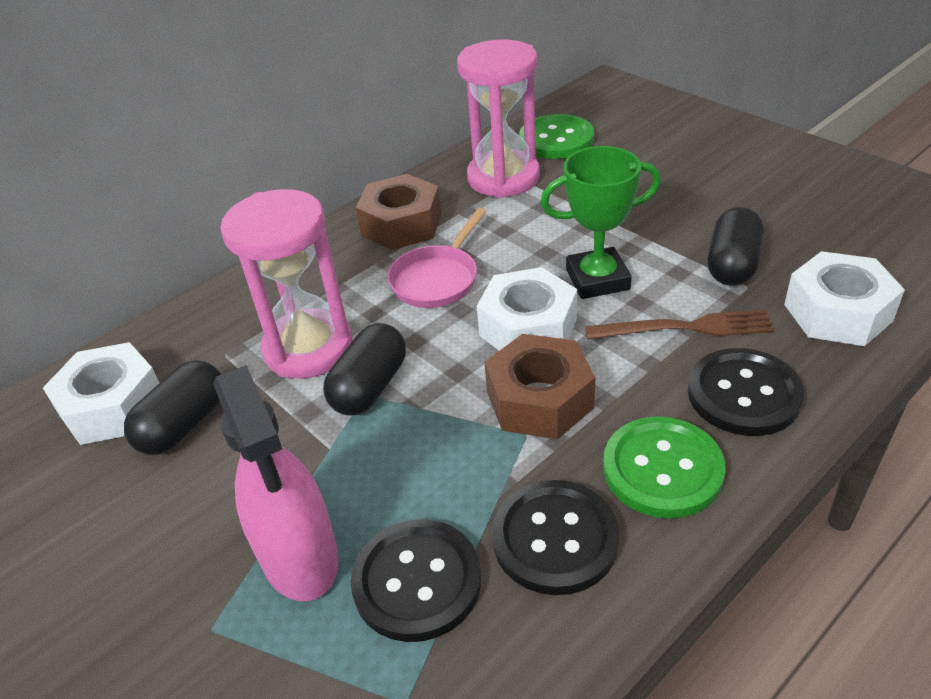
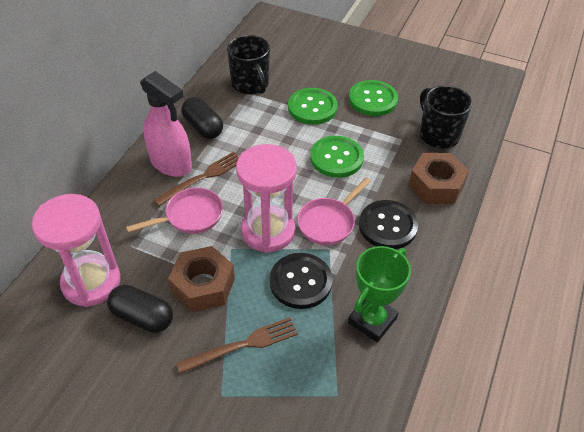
black button: 3 -> 2
black capsule: 3 -> 2
black mug: 0 -> 2
brown fork: 1 -> 2
green button: 2 -> 3
pink pan: 1 -> 2
white nut: 3 -> 0

